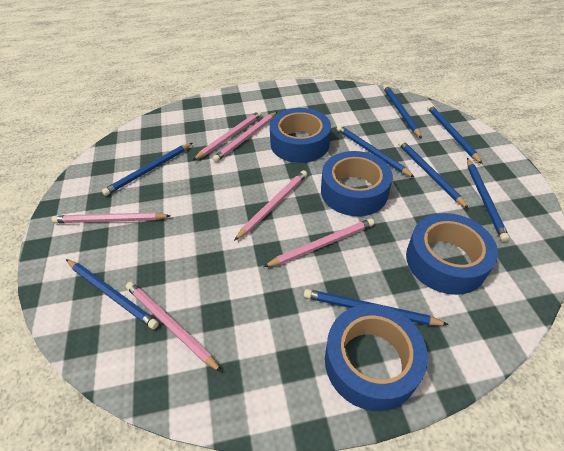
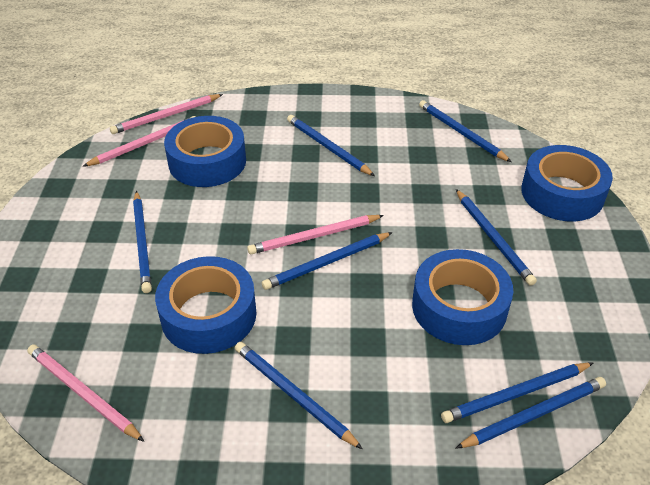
pink pencil: 6 -> 4

